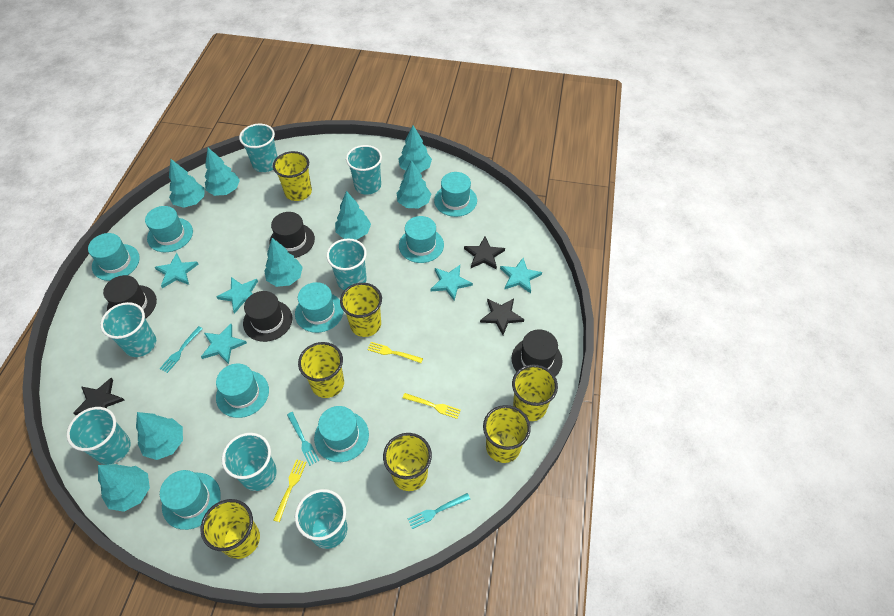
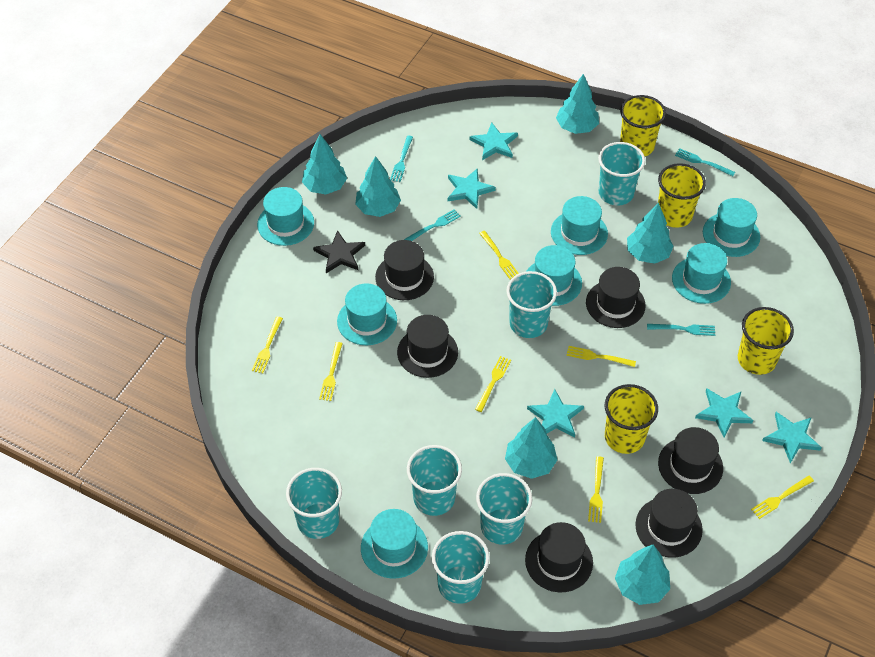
black hat: 4 -> 6
black star: 3 -> 1
turquoise cup: 7 -> 6
turquoise fork: 3 -> 4
turquoise hat: 8 -> 7
turquoise tree: 8 -> 6
yellow cup: 7 -> 4
yellow fork: 3 -> 7

